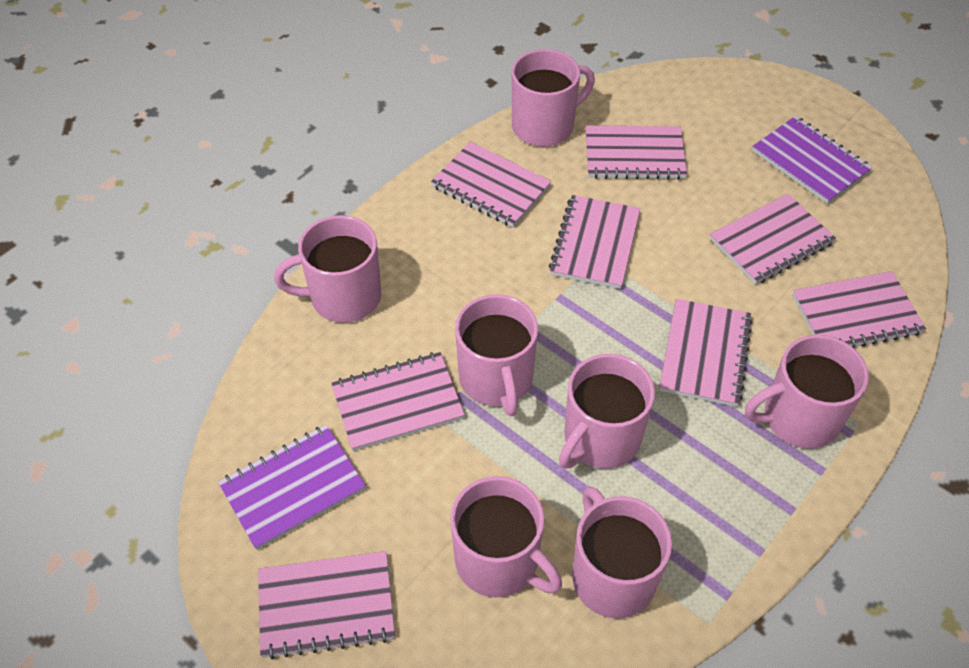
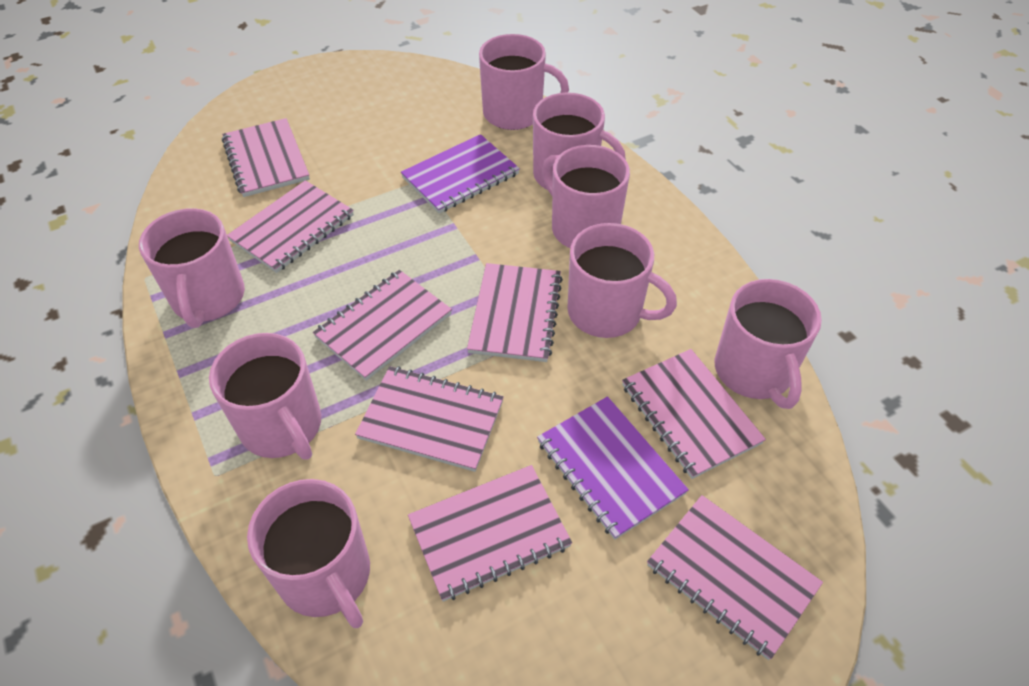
pink mug: 7 -> 8

